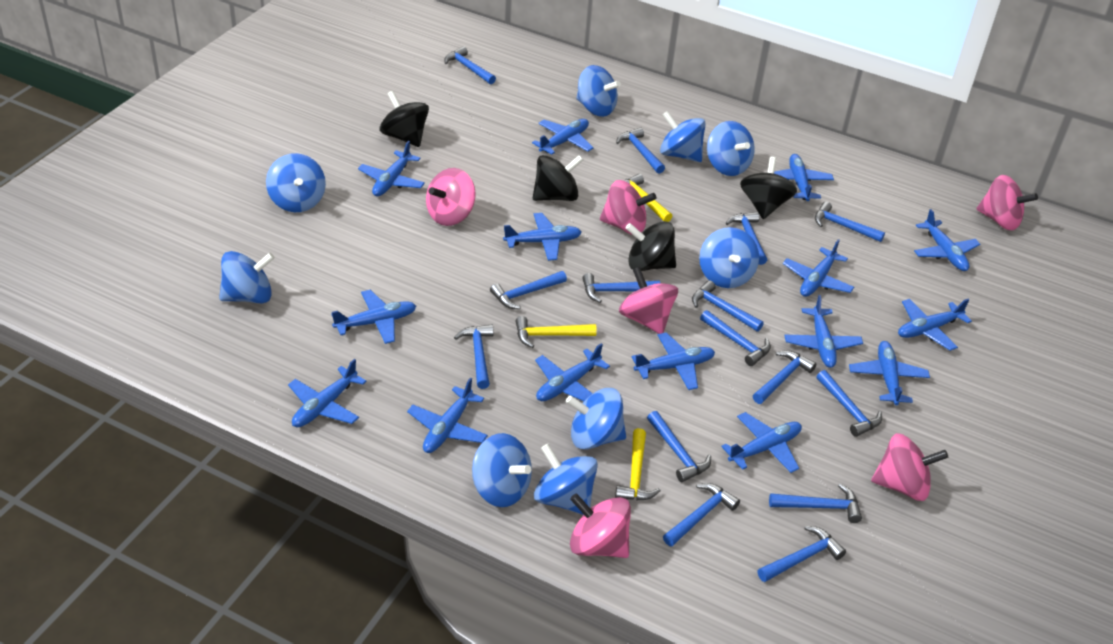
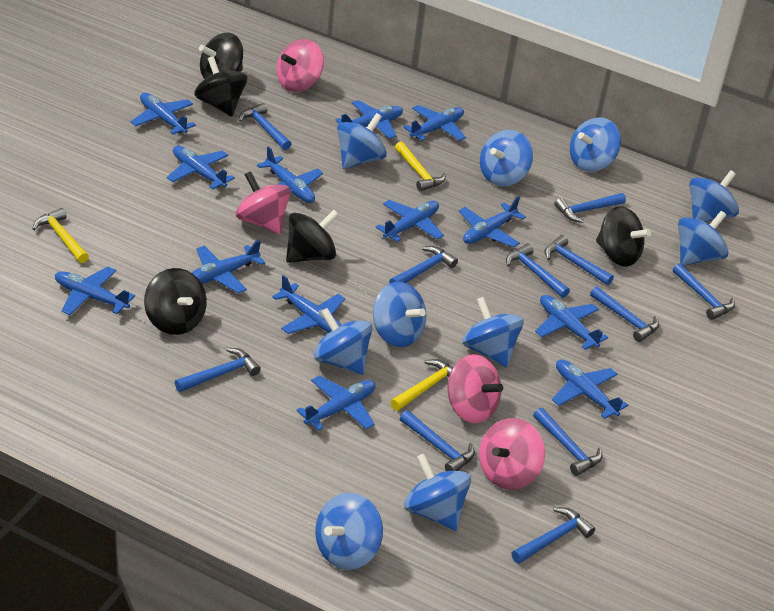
black spinning top: 4 -> 5
blue hammer: 15 -> 11
blue plane: 15 -> 13
blue spinning top: 9 -> 10
pink spinning top: 6 -> 4

